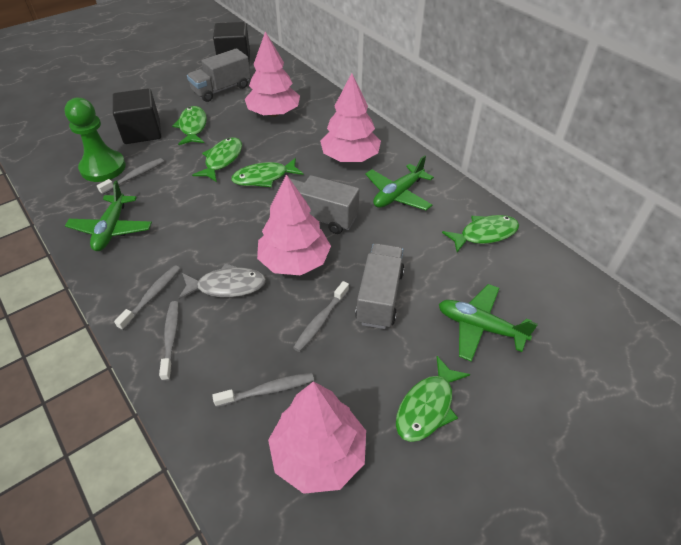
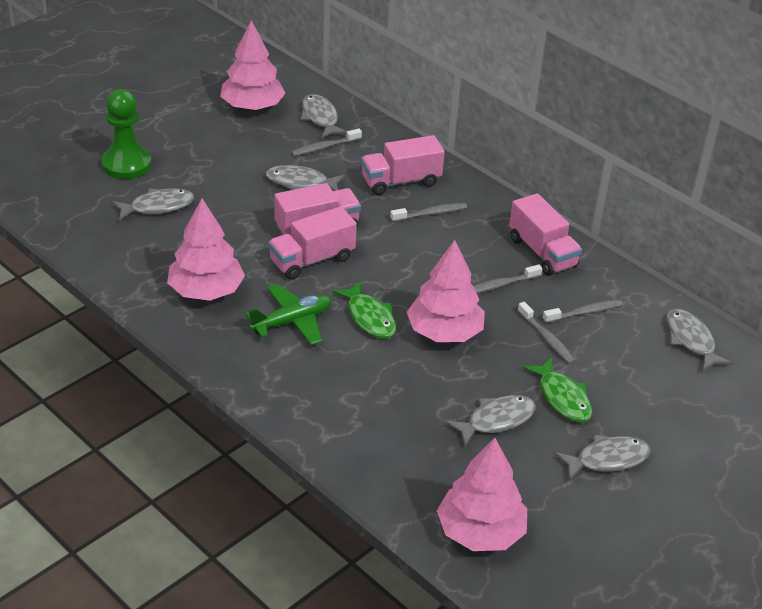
black cube: 2 -> 0
green fish: 5 -> 2
green plane: 3 -> 1
grey fish: 1 -> 6
grey truck: 3 -> 0
pink truck: 0 -> 4

